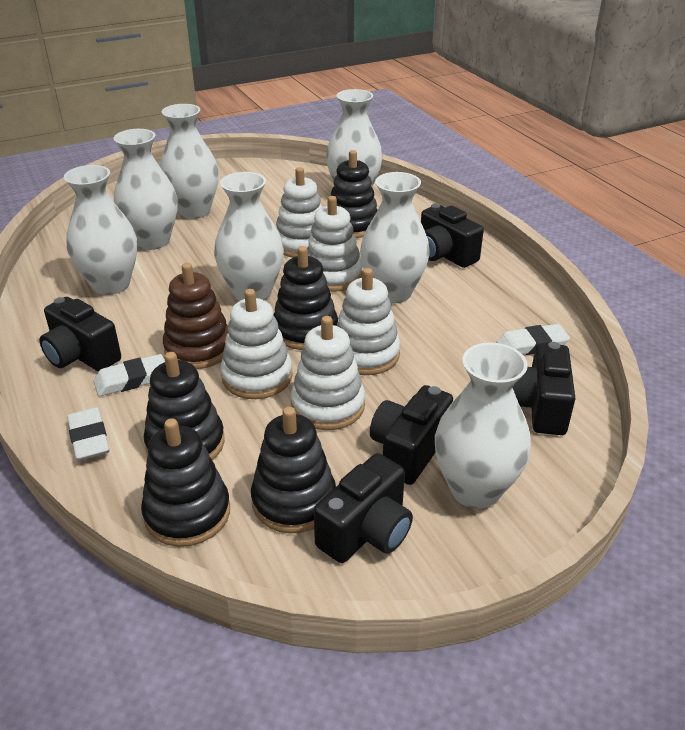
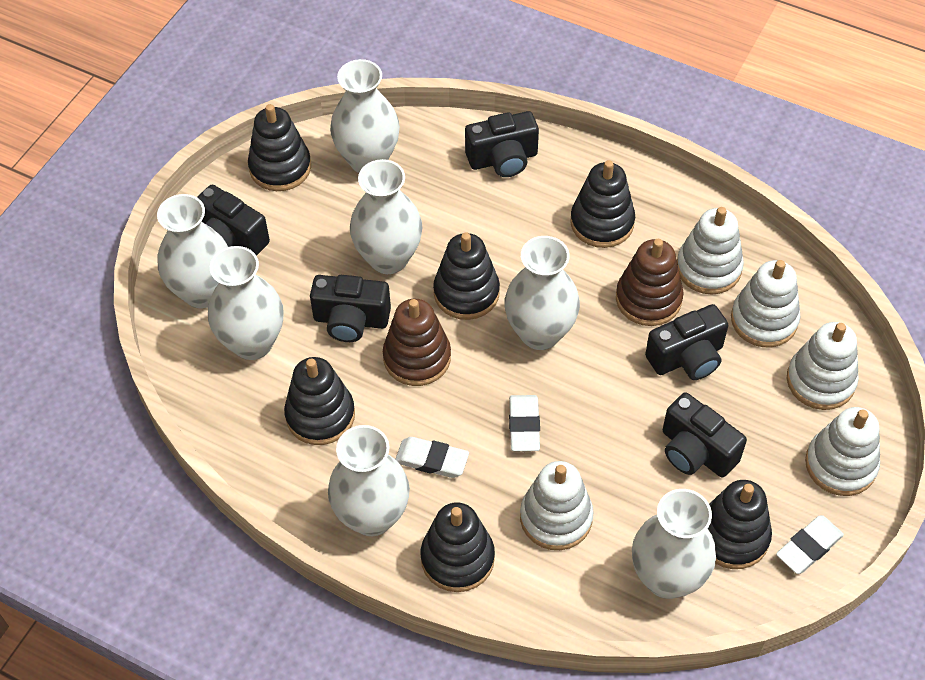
black stacking toy: 5 -> 6
brown stacking toy: 1 -> 2

